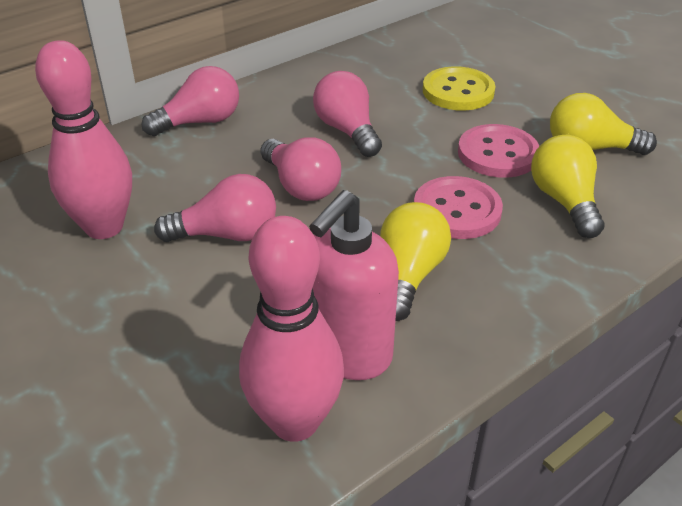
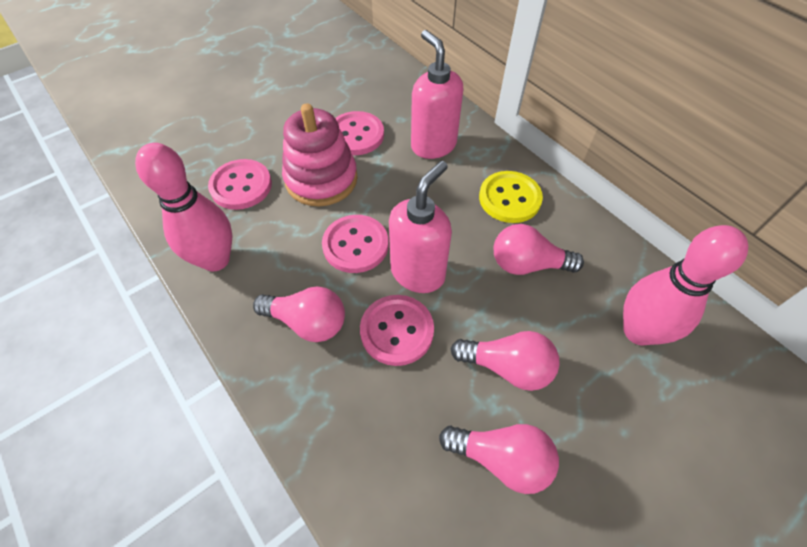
pink button: 2 -> 4
pink soap dispenser: 1 -> 2
pink stacking toy: 0 -> 1
yellow light bulb: 3 -> 0

